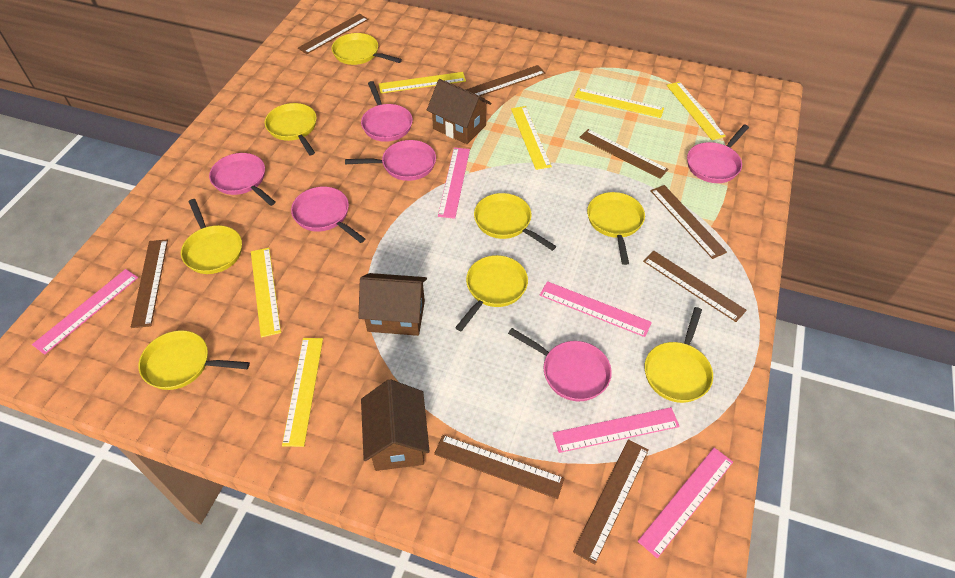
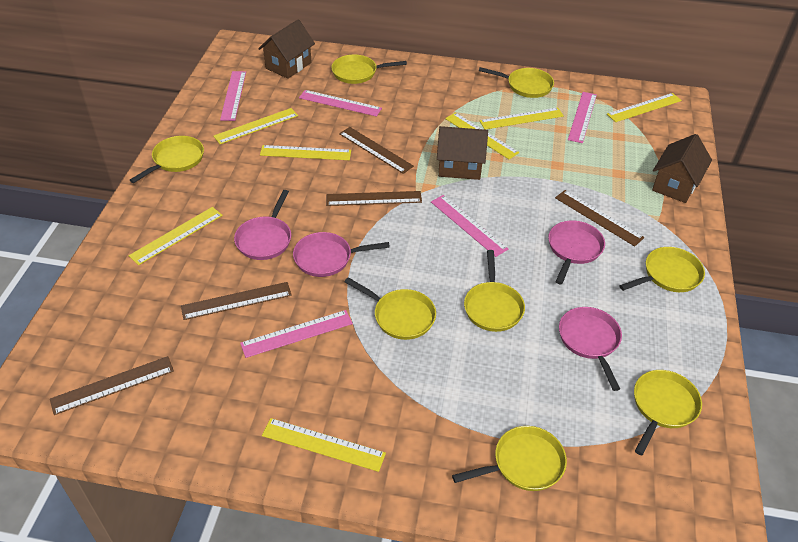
brown ruler: 8 -> 5
pink pan: 6 -> 4
yellow ruler: 6 -> 7

